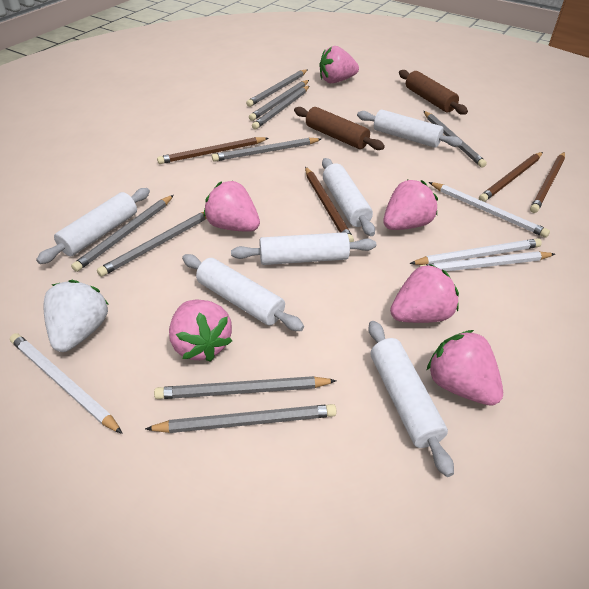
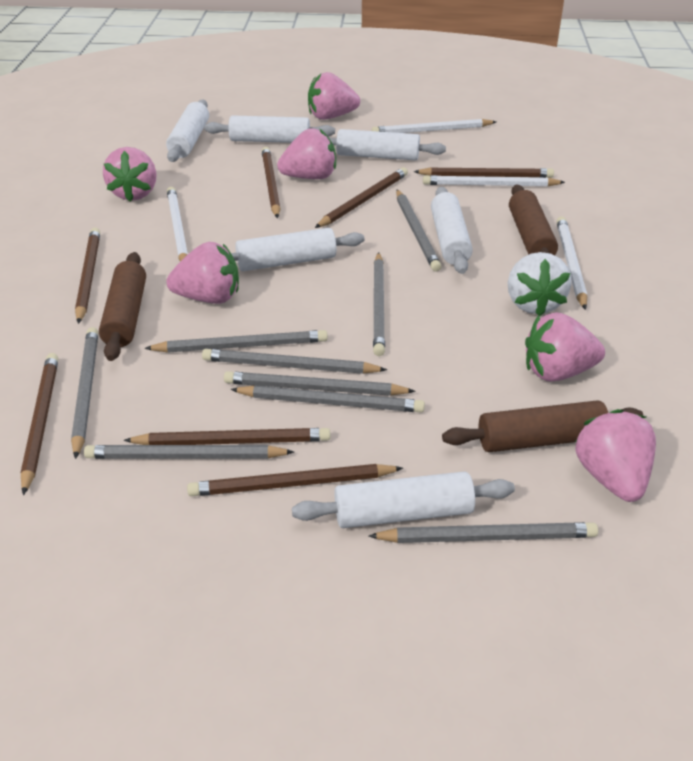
brown pencil: 4 -> 7
brown rolling pin: 2 -> 3

